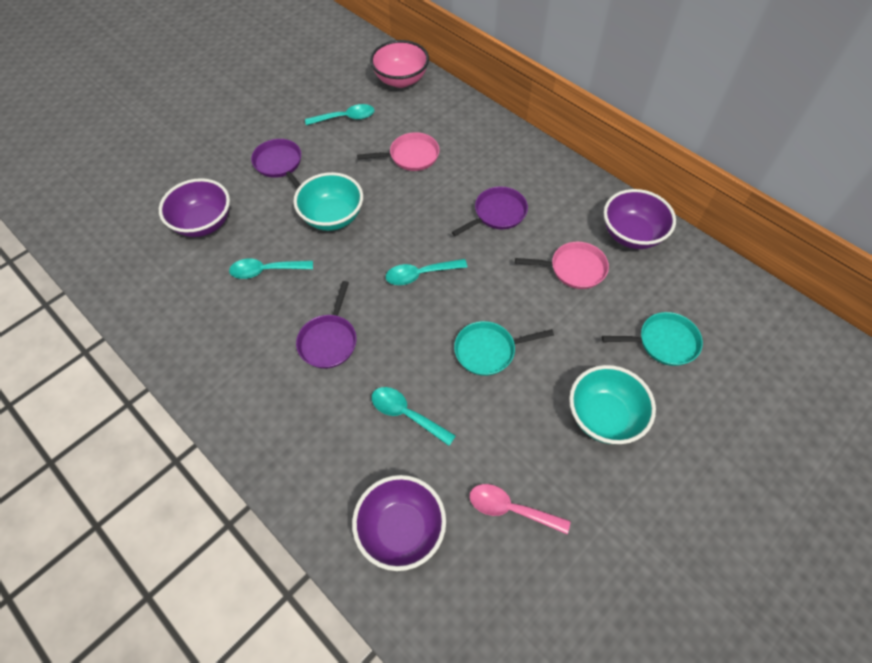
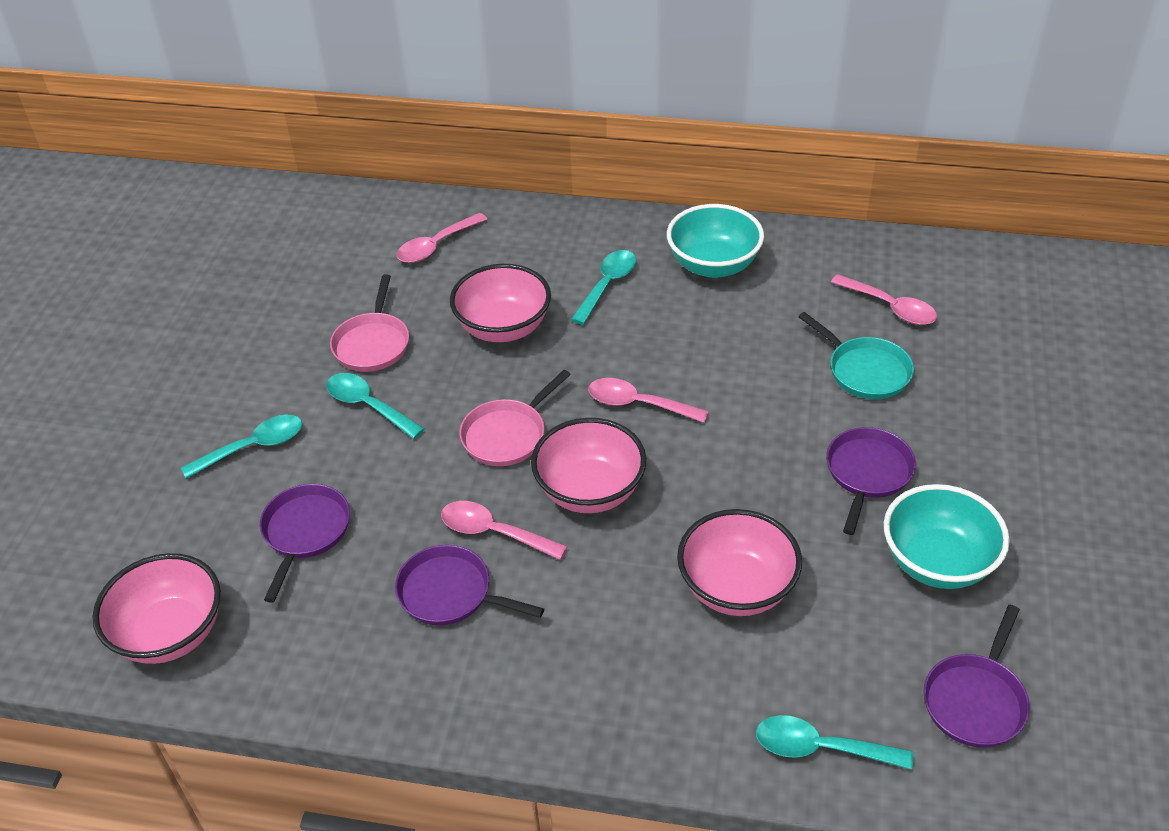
pink bowl: 1 -> 4
pink spoon: 1 -> 4
purple bowl: 3 -> 0
purple pan: 3 -> 4
turquoise pan: 2 -> 1

